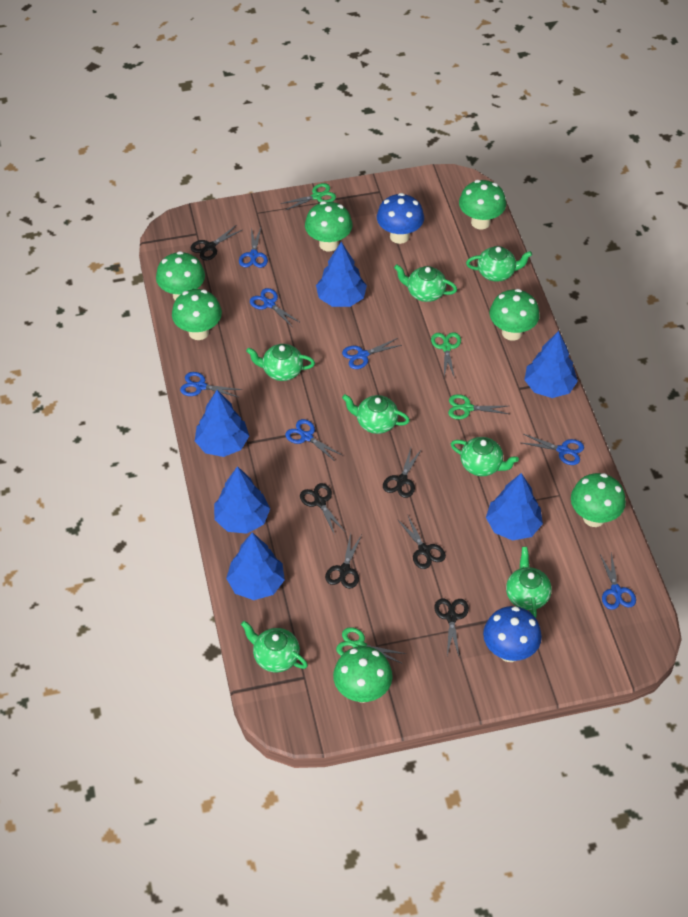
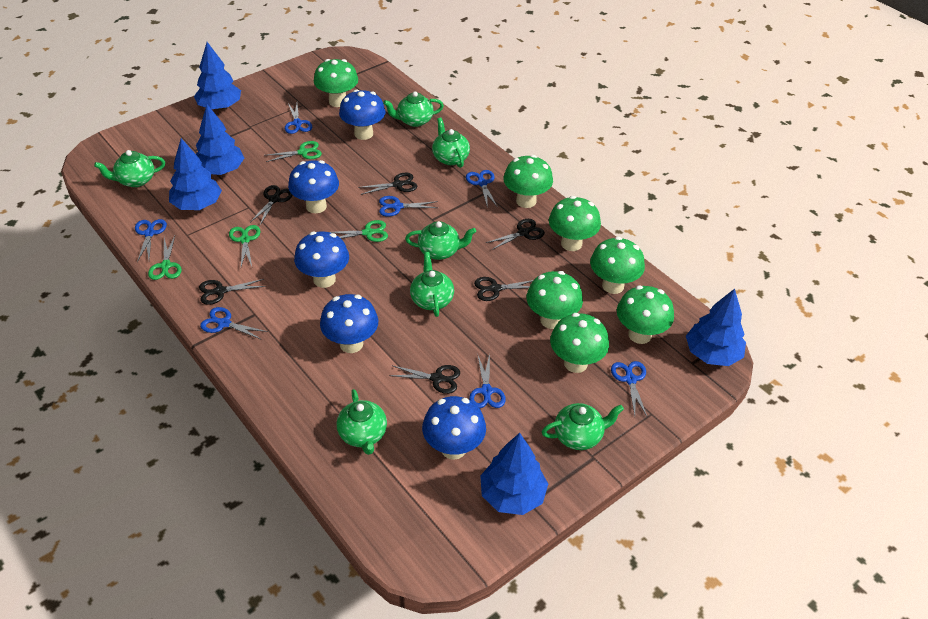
blue mushroom: 2 -> 5
blue tree: 6 -> 5

